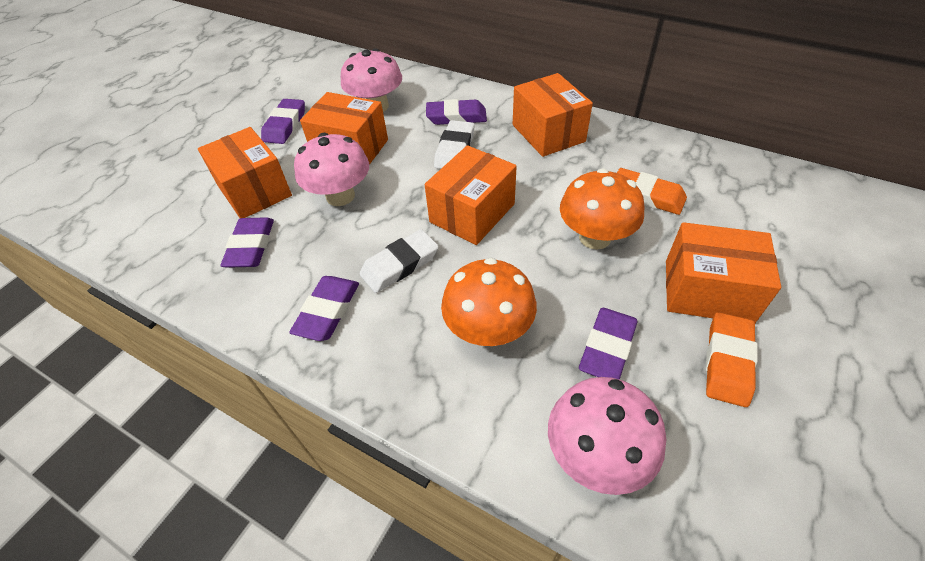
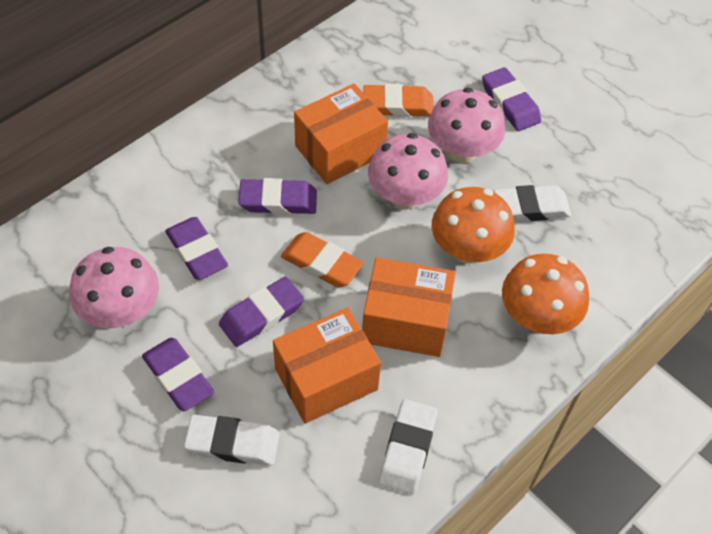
orange box: 5 -> 3
white eraser: 2 -> 3

